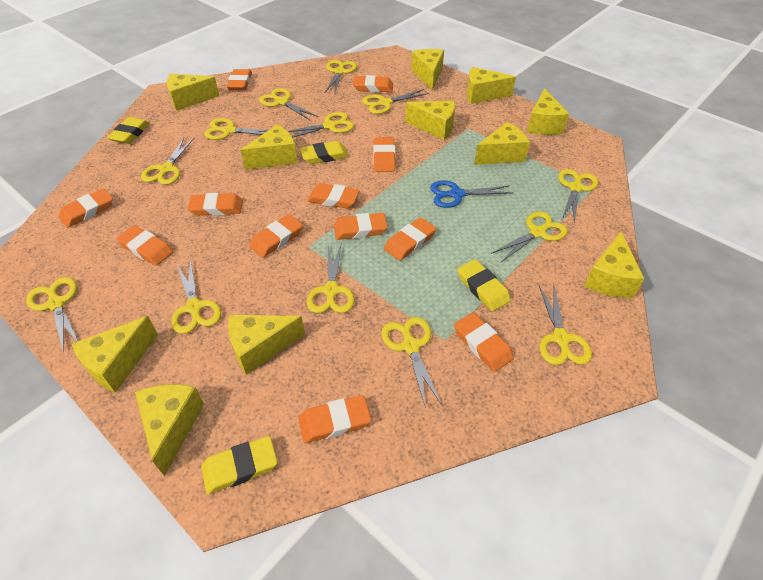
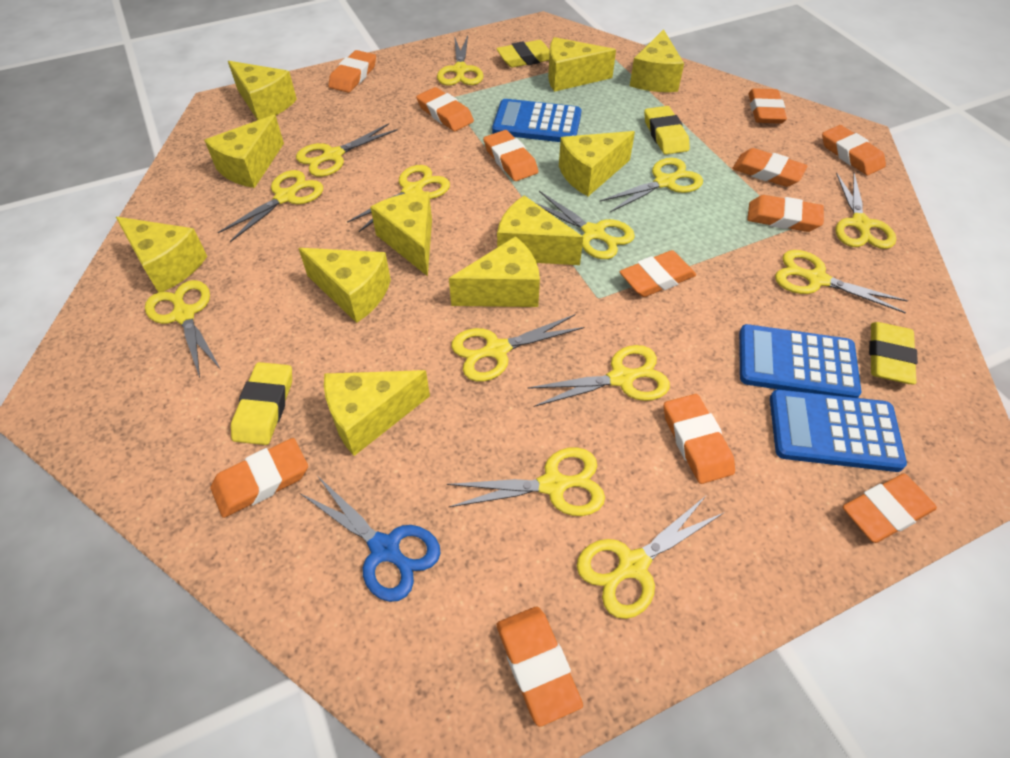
blue calculator: 0 -> 3

